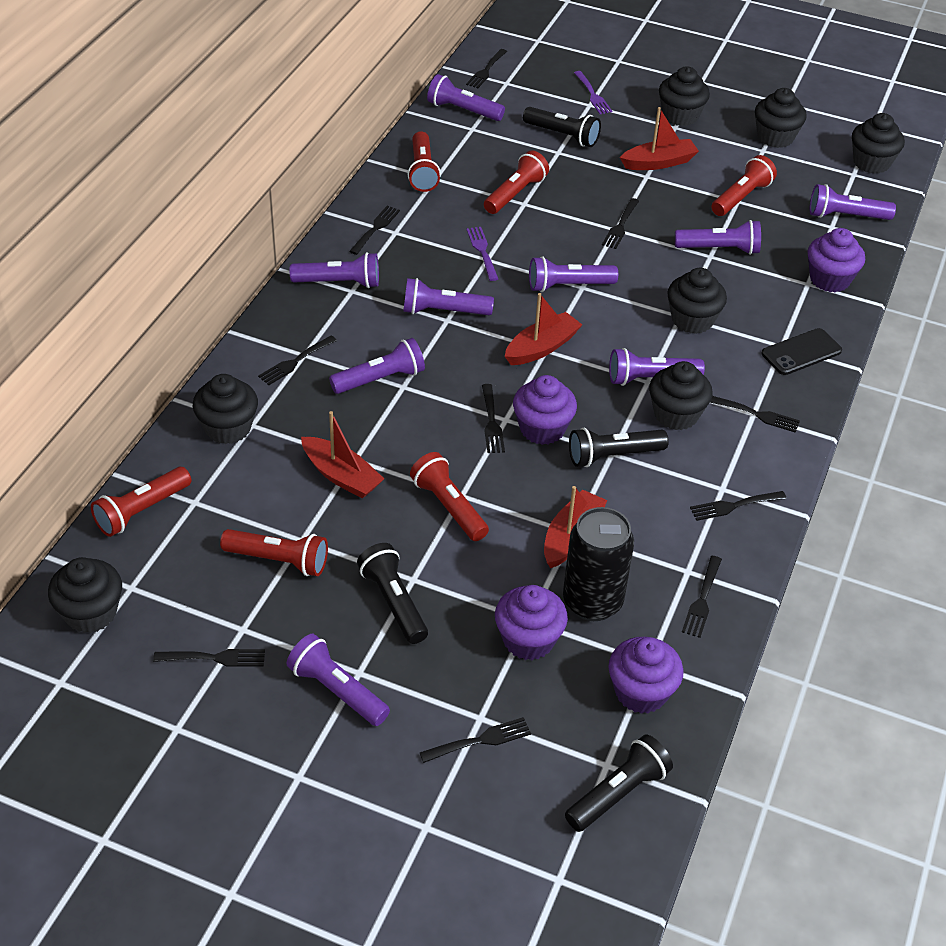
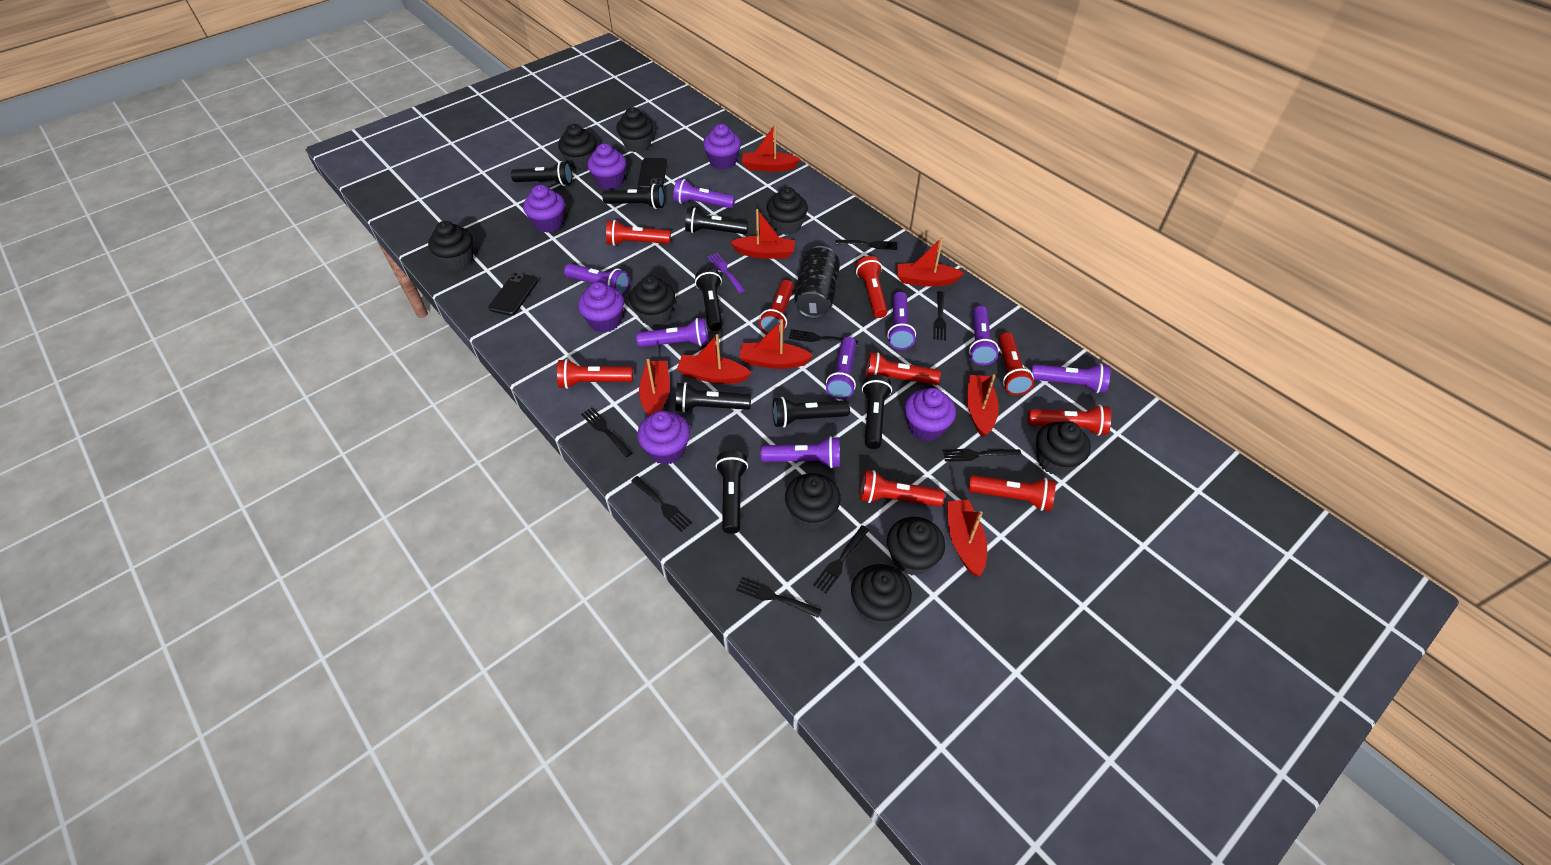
black cupcake: 7 -> 9
black flashlight: 4 -> 8
black fork: 10 -> 8
black phone: 1 -> 2
purple cupcake: 4 -> 6
purple flashlight: 9 -> 8
purple fork: 2 -> 1
red boat: 4 -> 8
red flashlight: 6 -> 9

